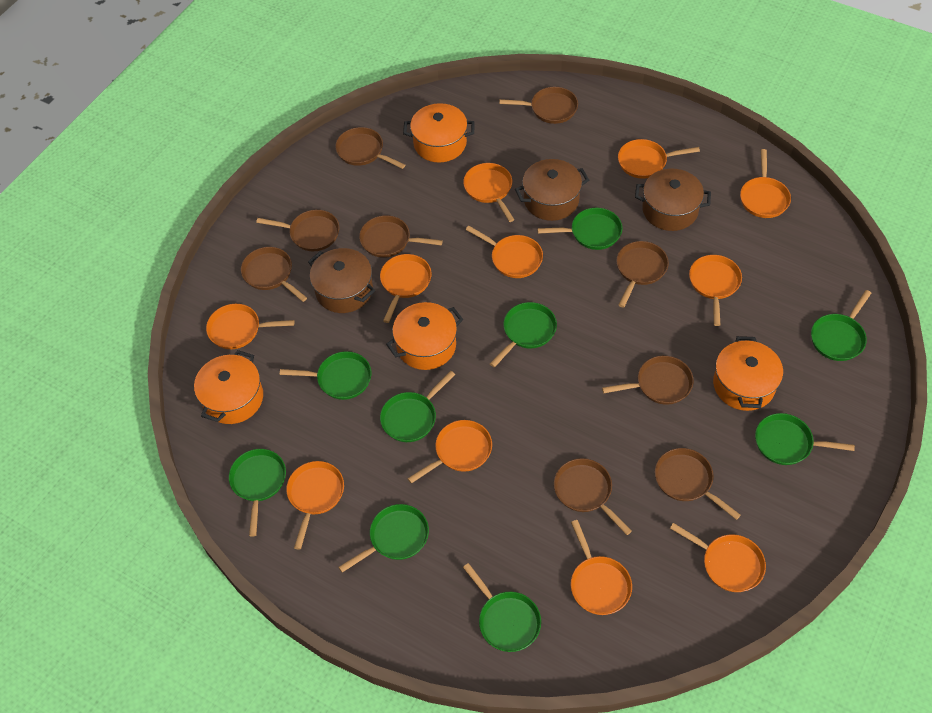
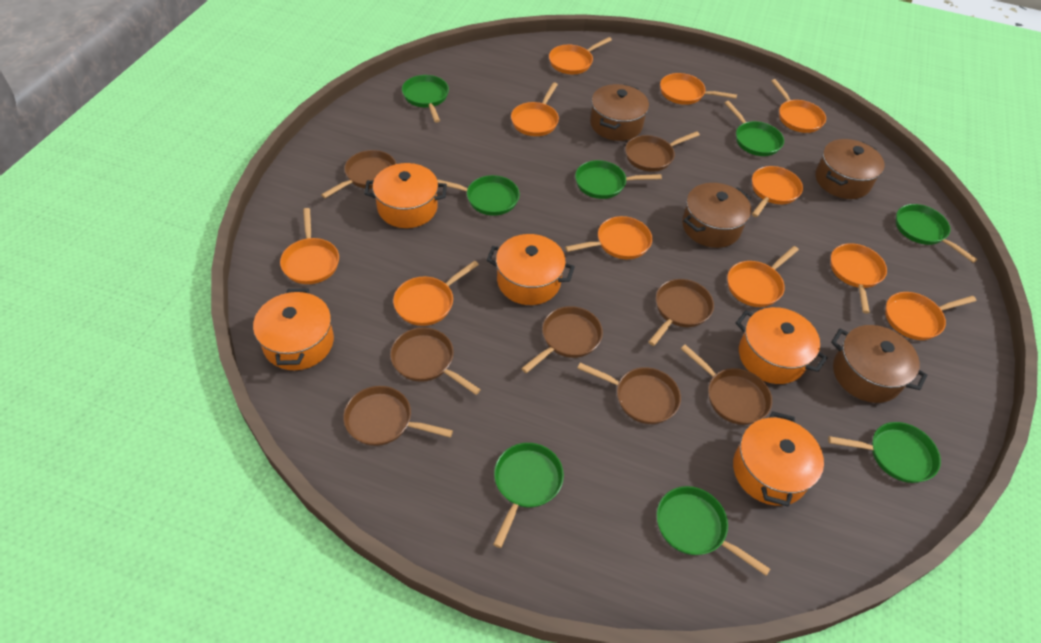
brown pan: 9 -> 8
brown pot: 3 -> 4
green pan: 9 -> 8
orange pot: 4 -> 5

